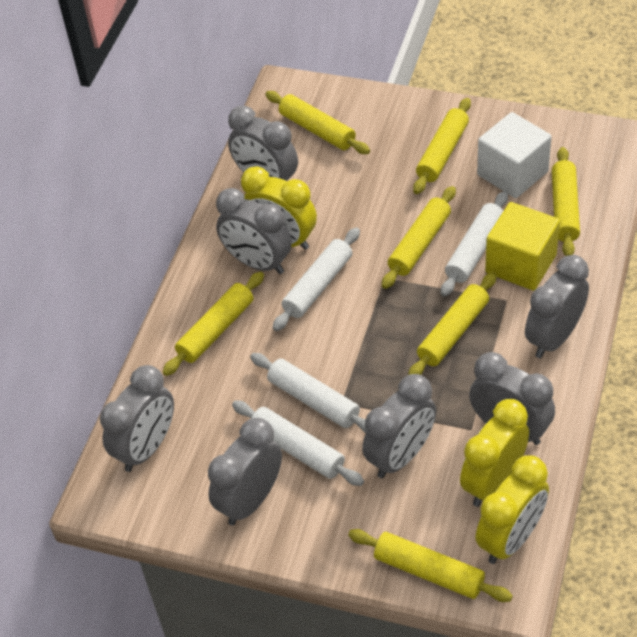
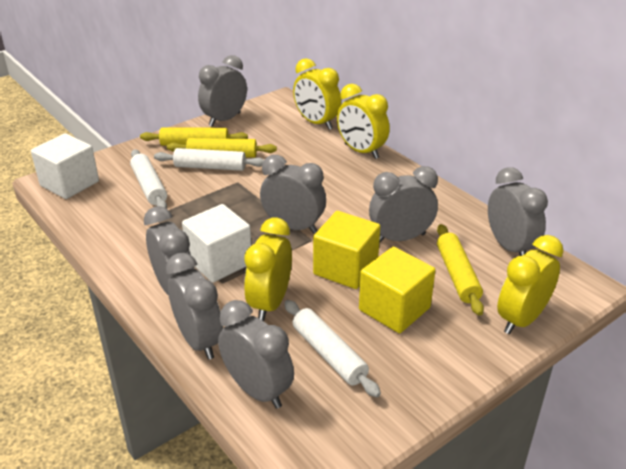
white cube: 1 -> 2
white rolling pin: 4 -> 3
yellow clock: 3 -> 4
yellow cube: 1 -> 2
yellow rolling pin: 7 -> 3

